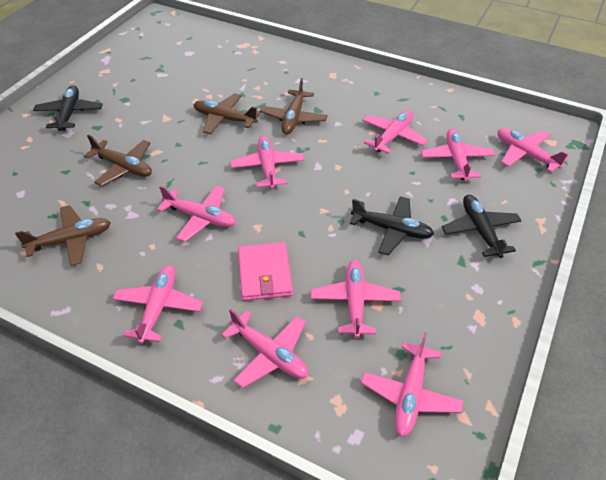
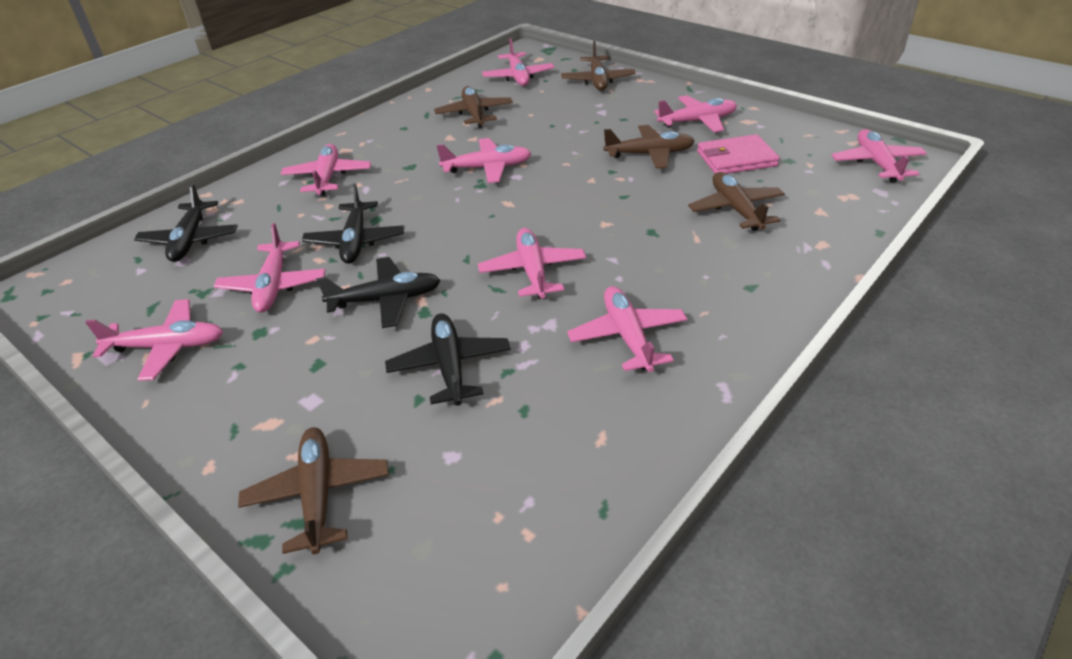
black plane: 3 -> 4
brown plane: 4 -> 5

